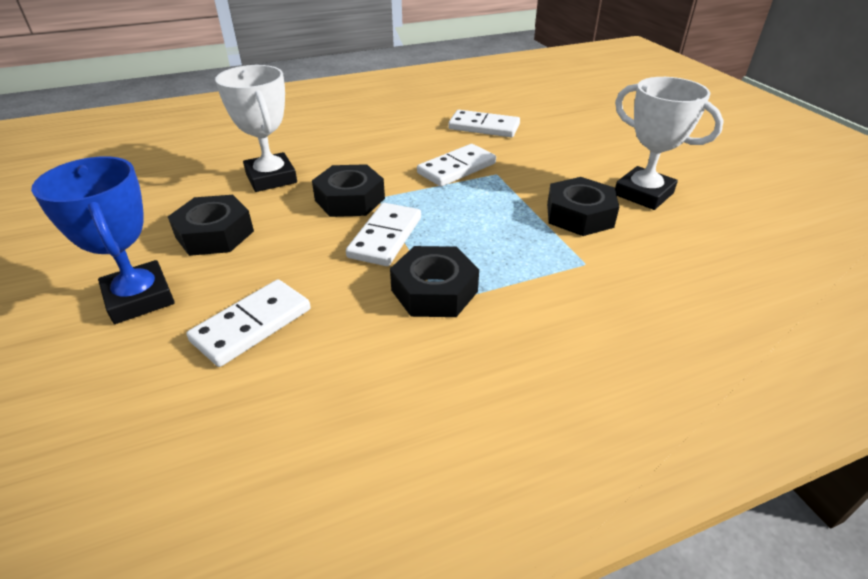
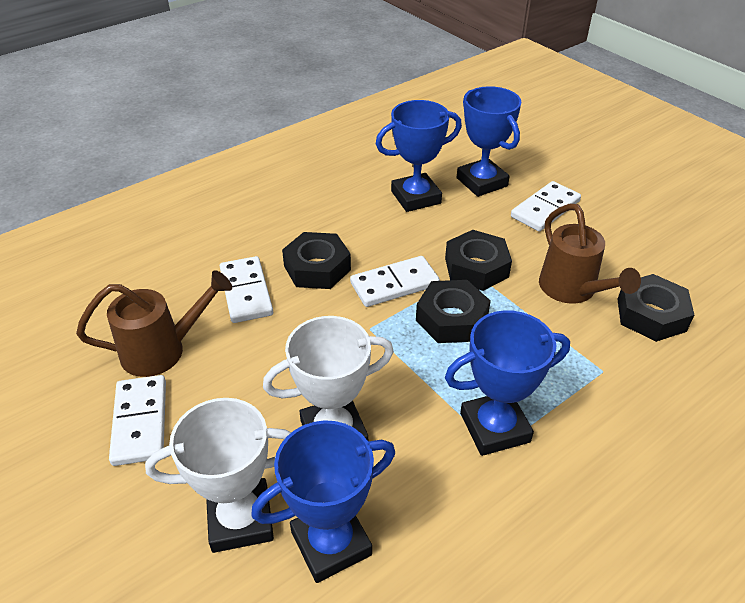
blue trophy: 1 -> 4
brown watering can: 0 -> 2

